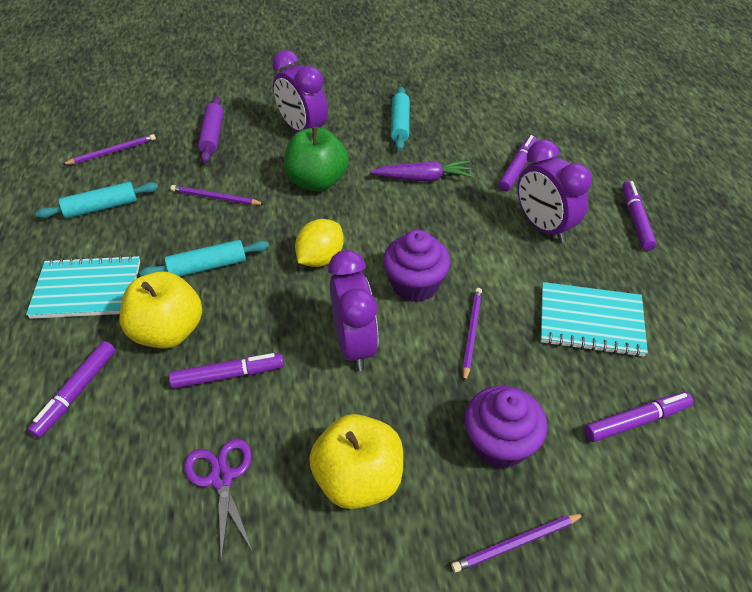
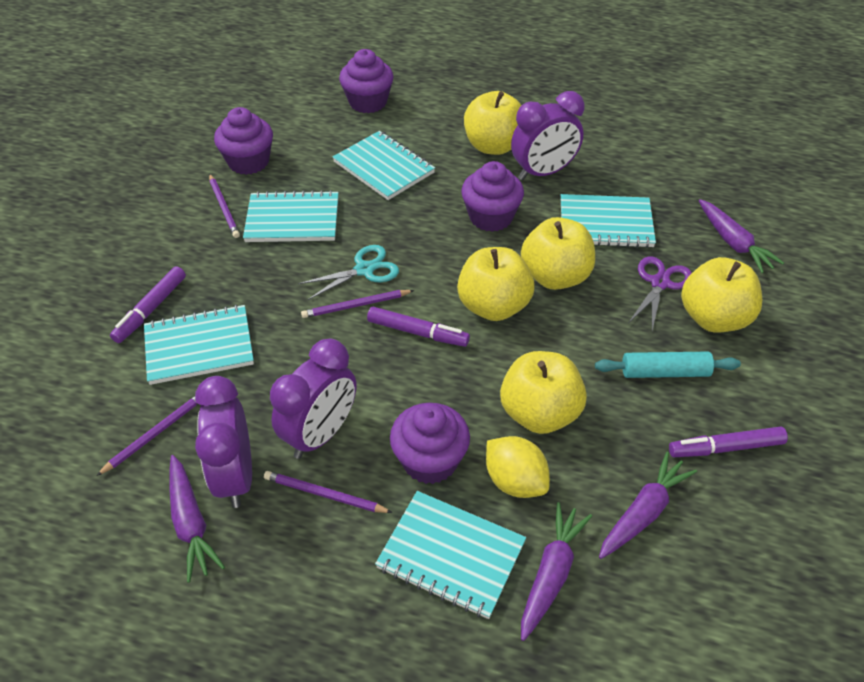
green apple: 1 -> 0
purple carrot: 1 -> 4
purple cupcake: 2 -> 4
purple marker: 5 -> 3
purple rolling pin: 1 -> 0
turquoise notebook: 2 -> 5
turquoise rolling pin: 3 -> 1
turquoise scissors: 0 -> 1
yellow apple: 2 -> 5

